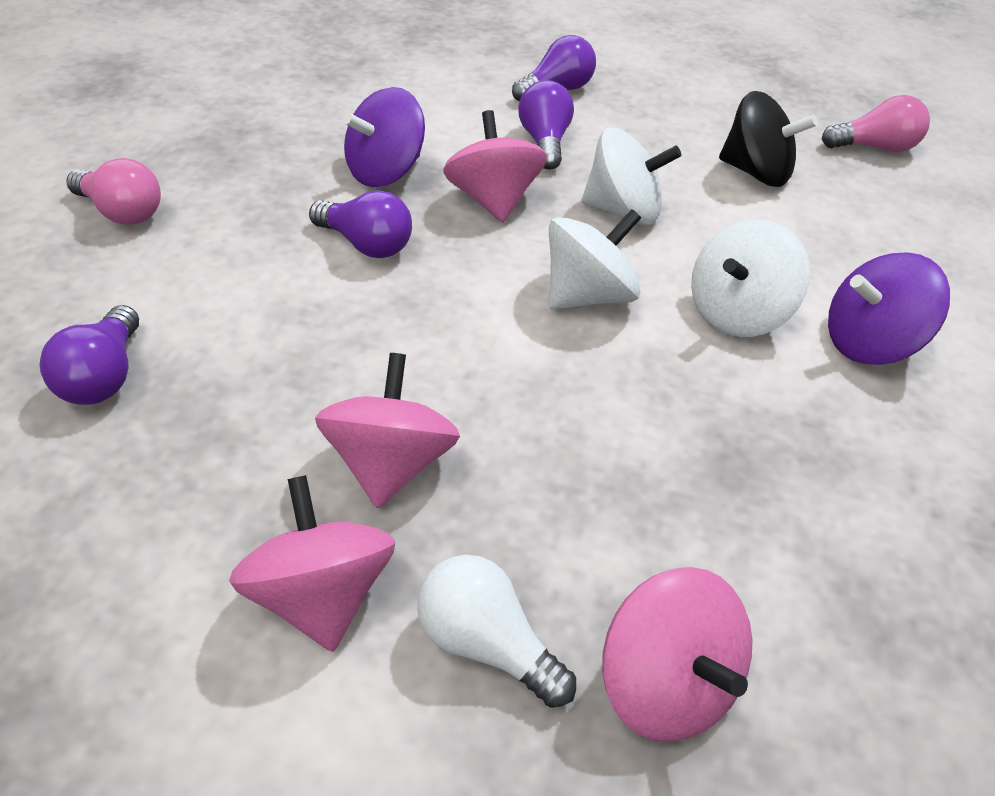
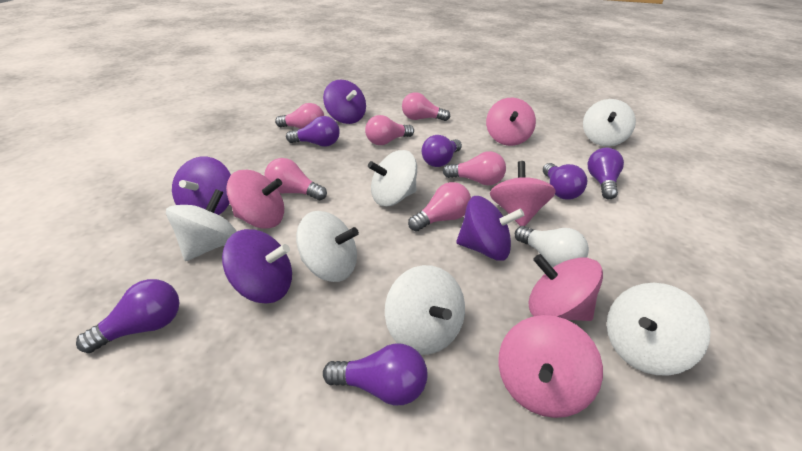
black spinning top: 1 -> 0
pink light bulb: 2 -> 6
pink spinning top: 4 -> 5
purple light bulb: 4 -> 6
purple spinning top: 2 -> 4
white spinning top: 3 -> 6

